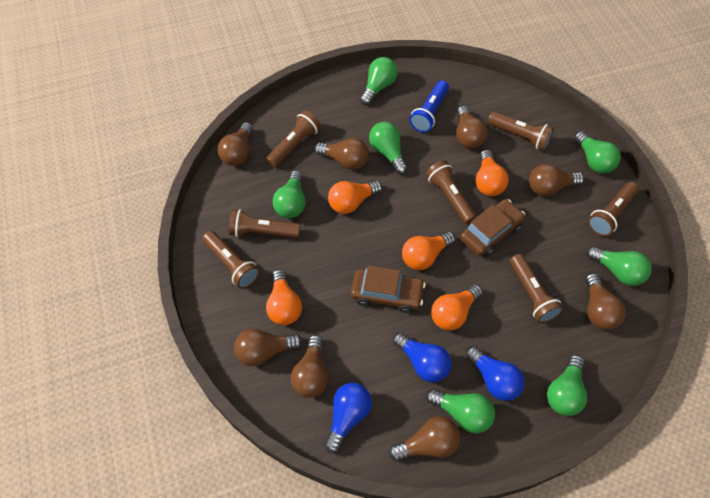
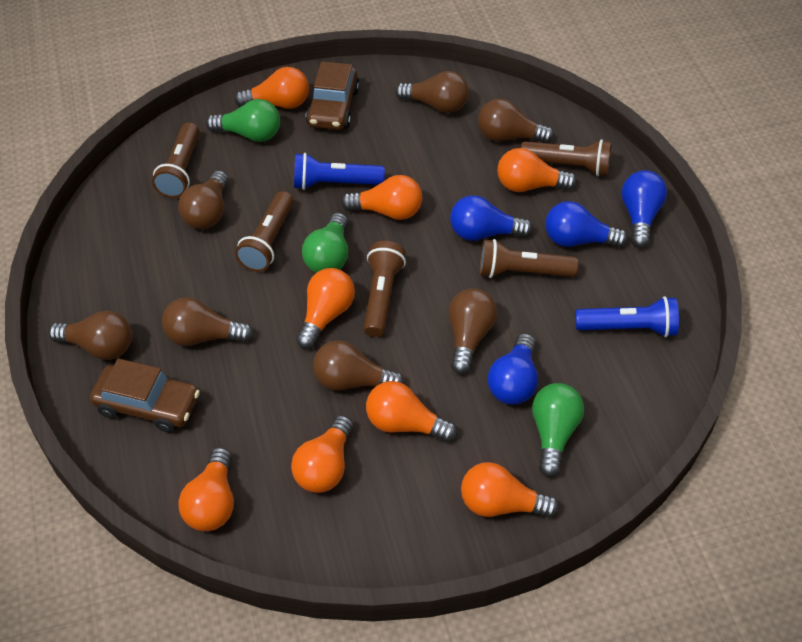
blue flashlight: 1 -> 2
blue light bulb: 3 -> 4
brown flashlight: 7 -> 5
brown light bulb: 8 -> 7
green light bulb: 7 -> 3
orange light bulb: 5 -> 8

